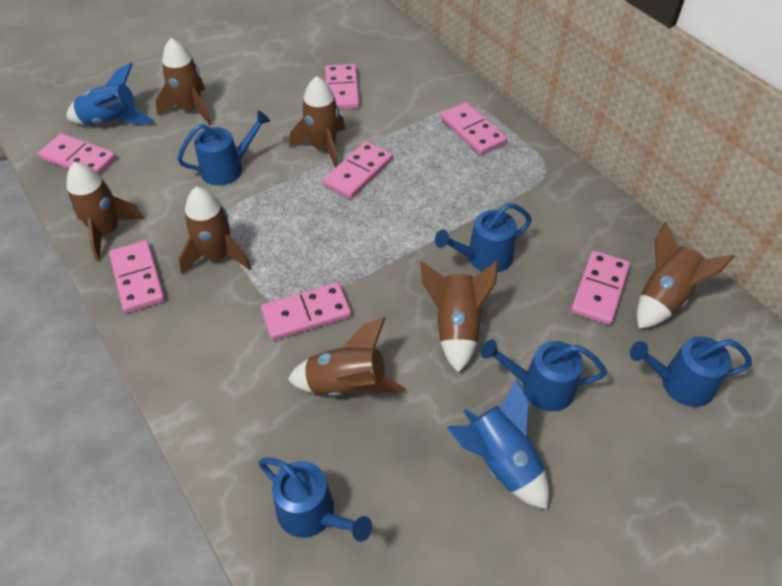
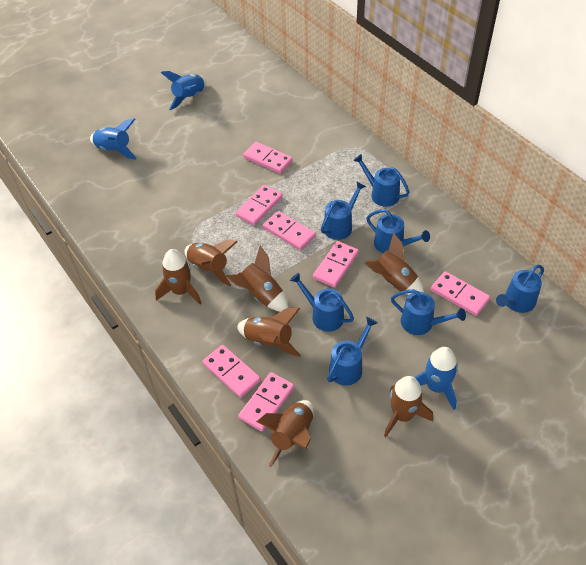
blue rocket: 2 -> 3
blue watering can: 5 -> 7

